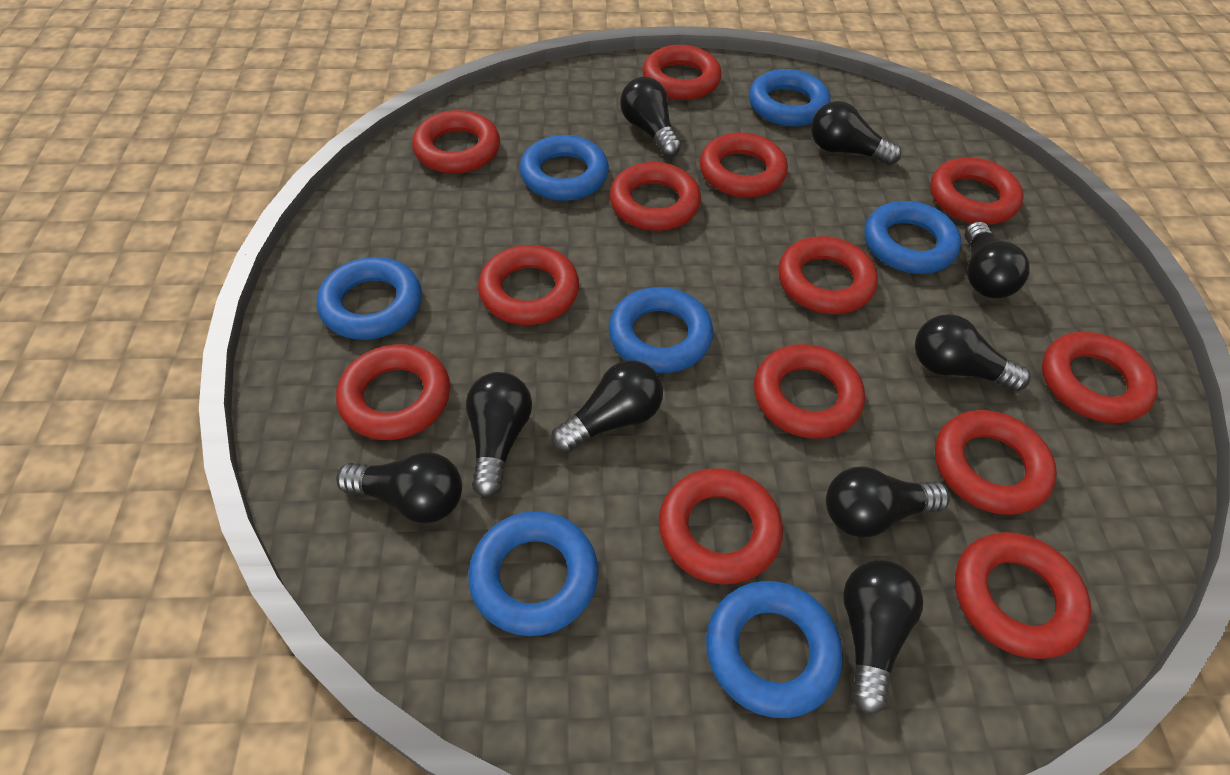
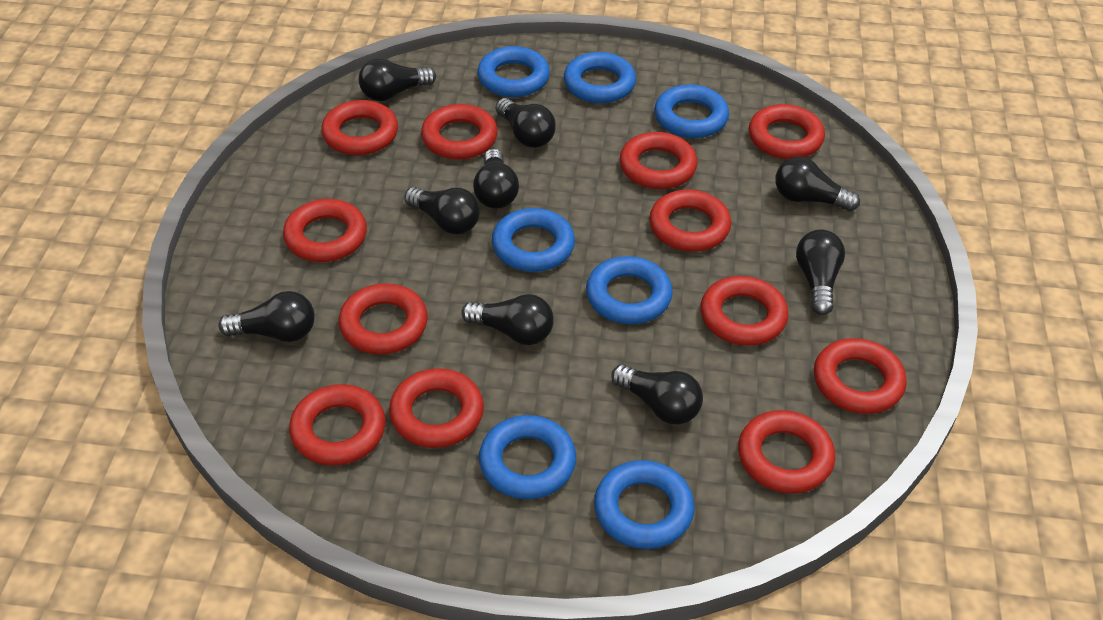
red ring: 13 -> 12

